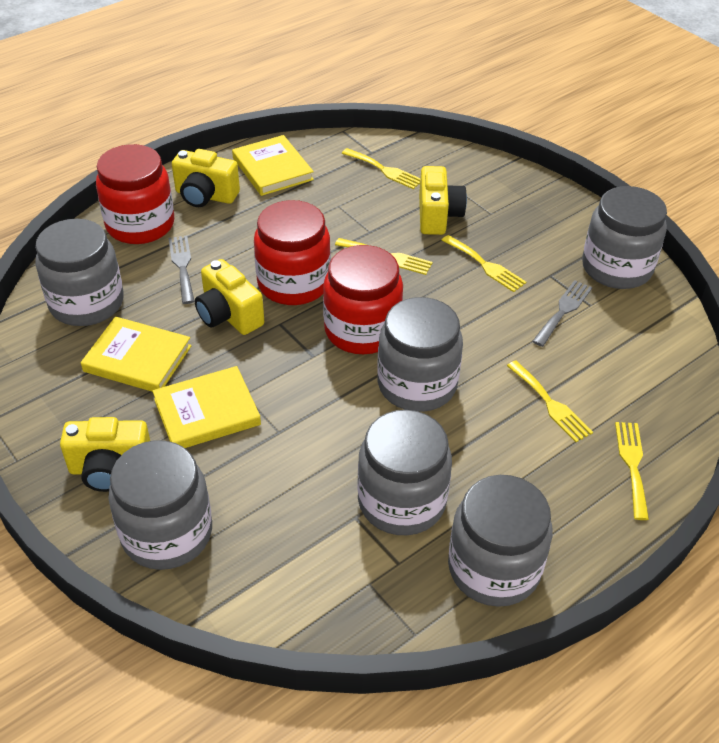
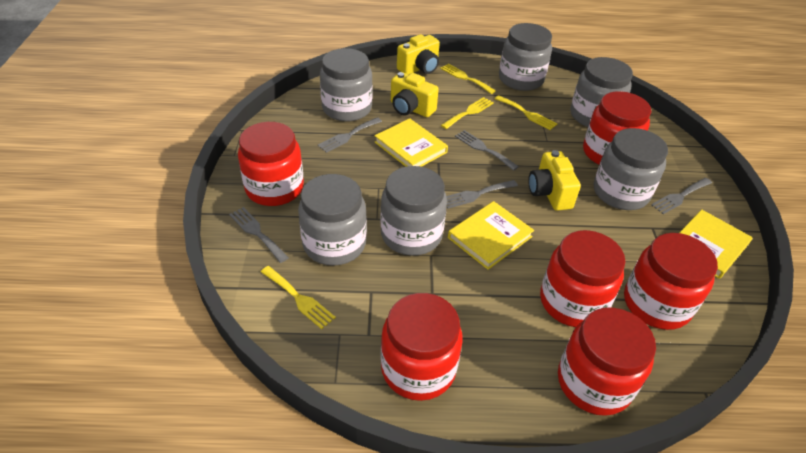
grey fork: 2 -> 5
red jar: 3 -> 6
yellow camera: 4 -> 3
yellow fork: 5 -> 4

